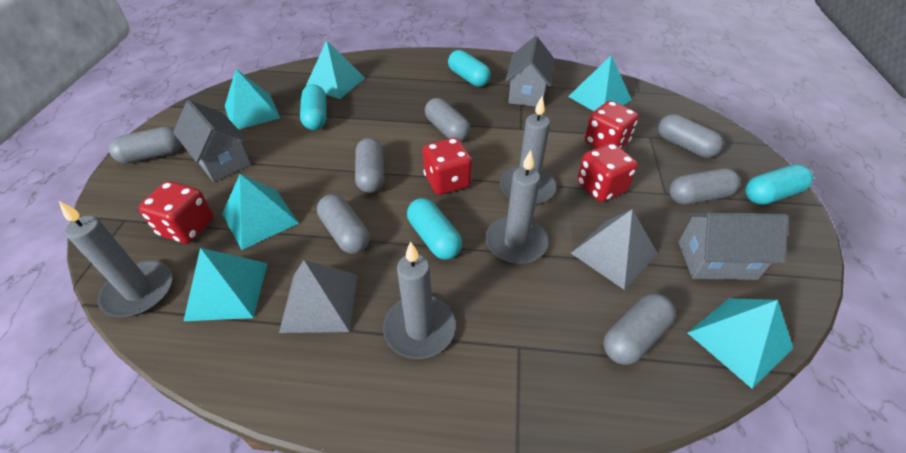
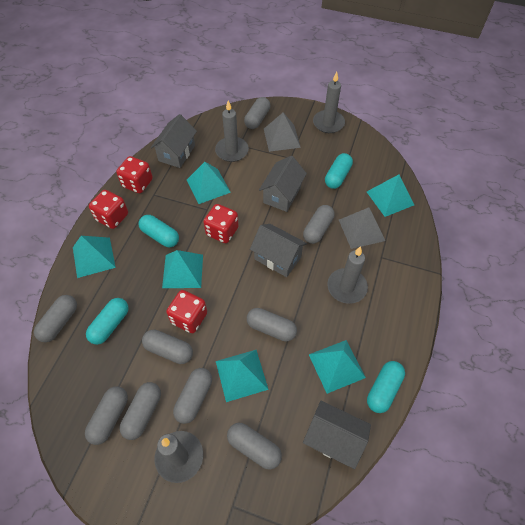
grey capsule: 7 -> 9
grey house: 3 -> 4

